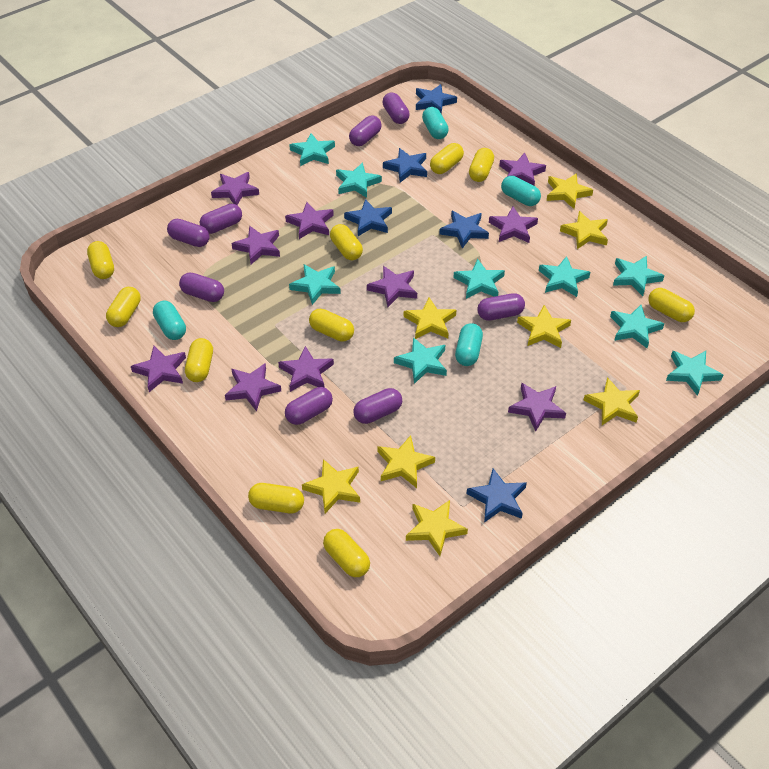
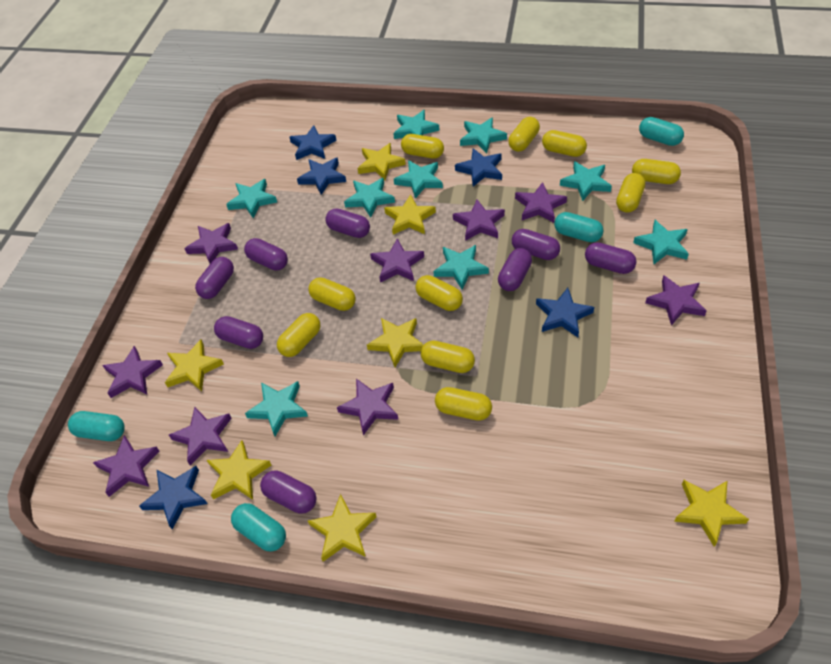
purple star: 10 -> 9
yellow star: 8 -> 7

